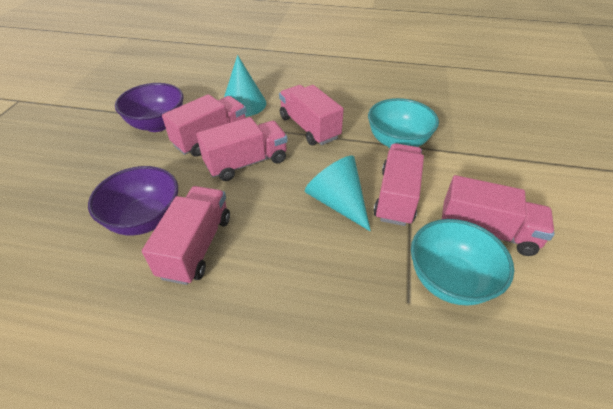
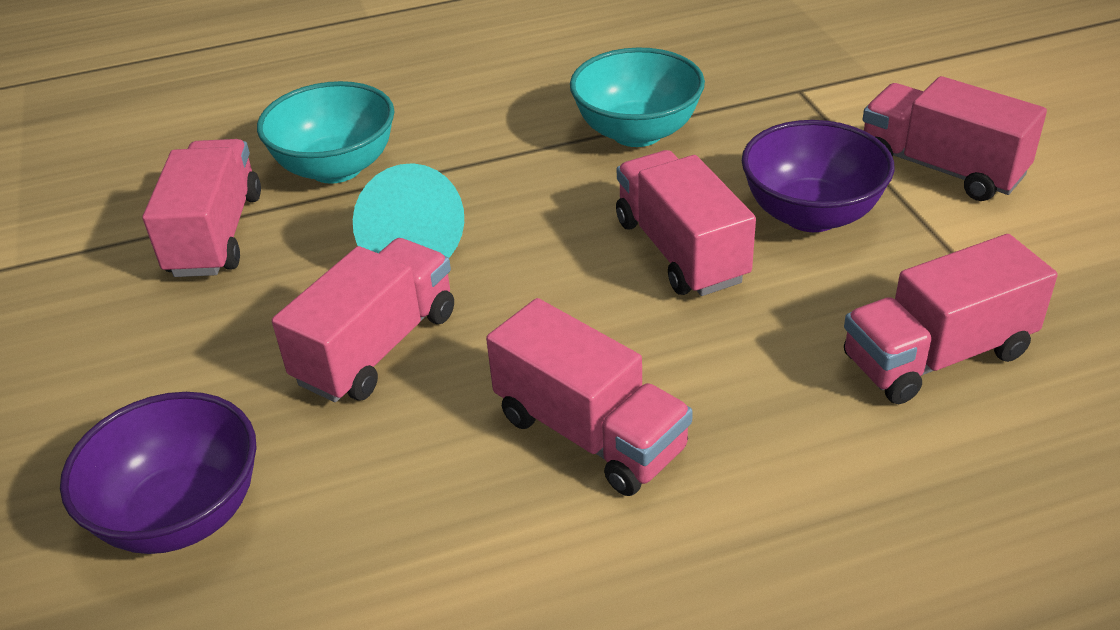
turquoise cone: 2 -> 1

